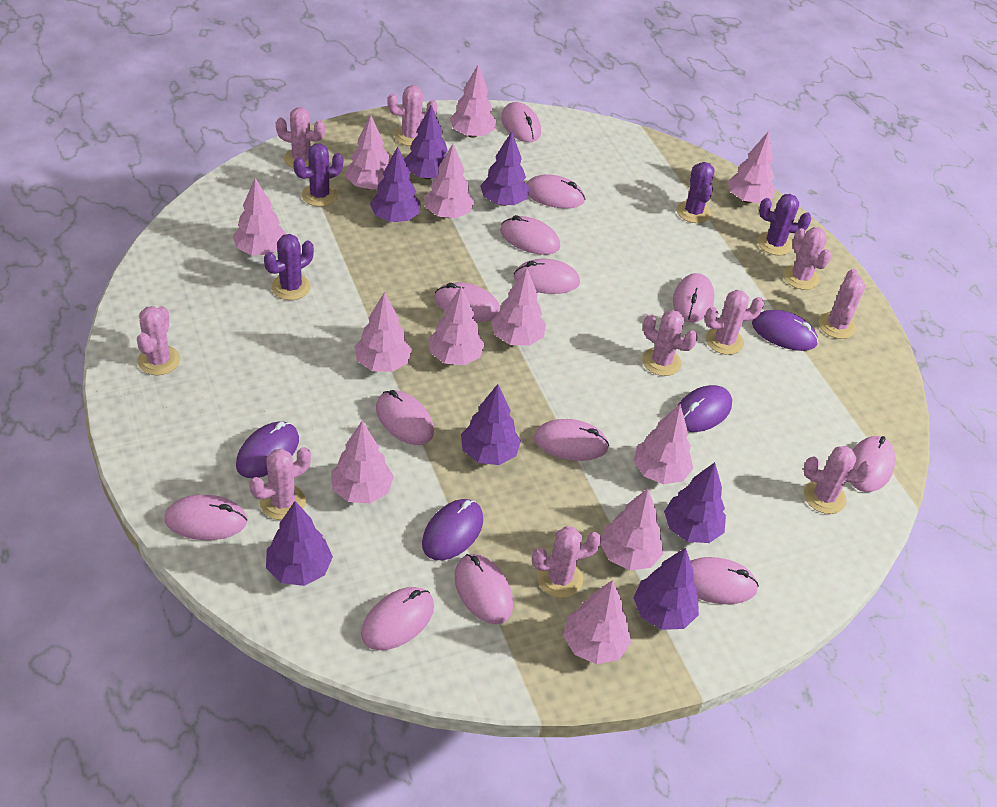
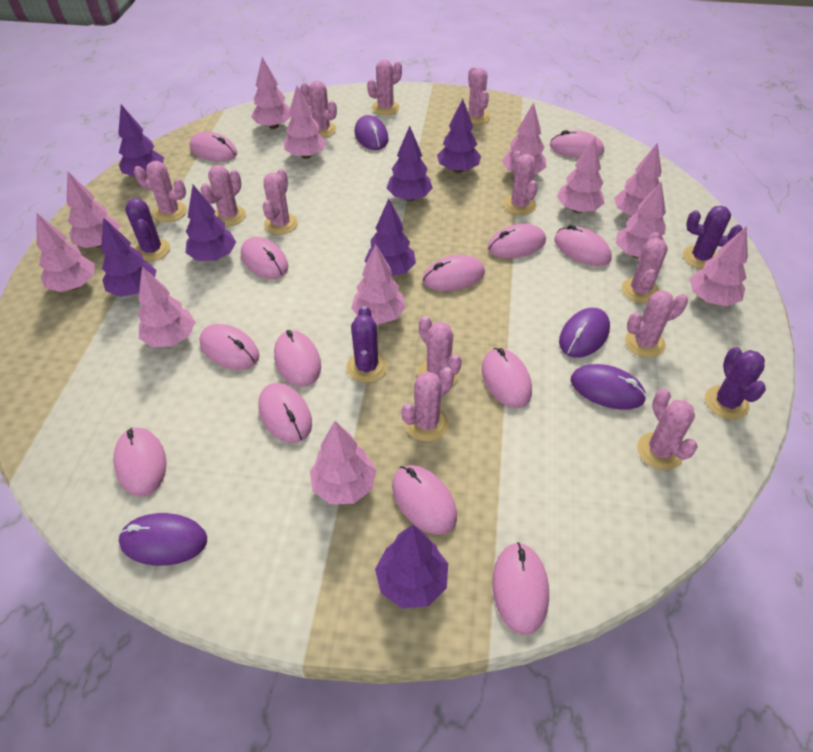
pink cactus: 10 -> 12

